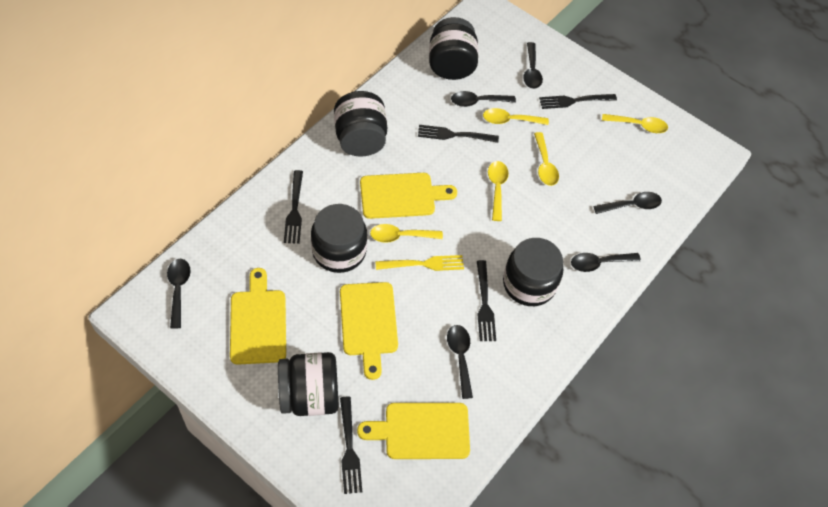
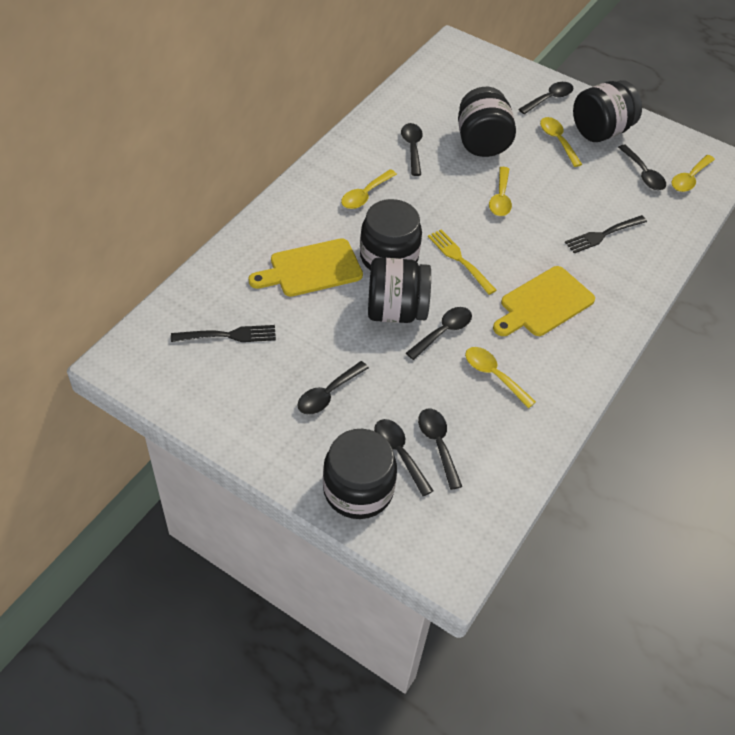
black fork: 5 -> 2
black spoon: 6 -> 7
yellow cutting board: 4 -> 2

